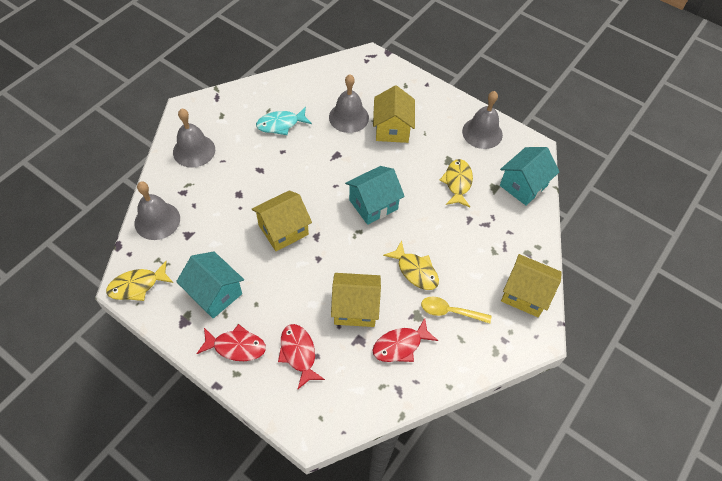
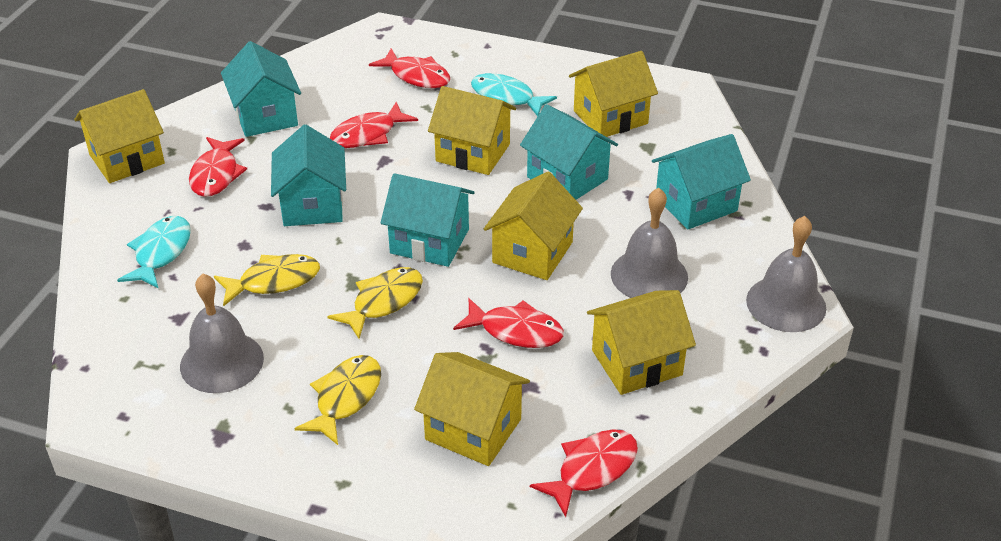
grey bell: 4 -> 3
red fish: 3 -> 5
turquoise fish: 1 -> 2
turquoise house: 3 -> 5
yellow house: 4 -> 6
yellow spoon: 1 -> 0

